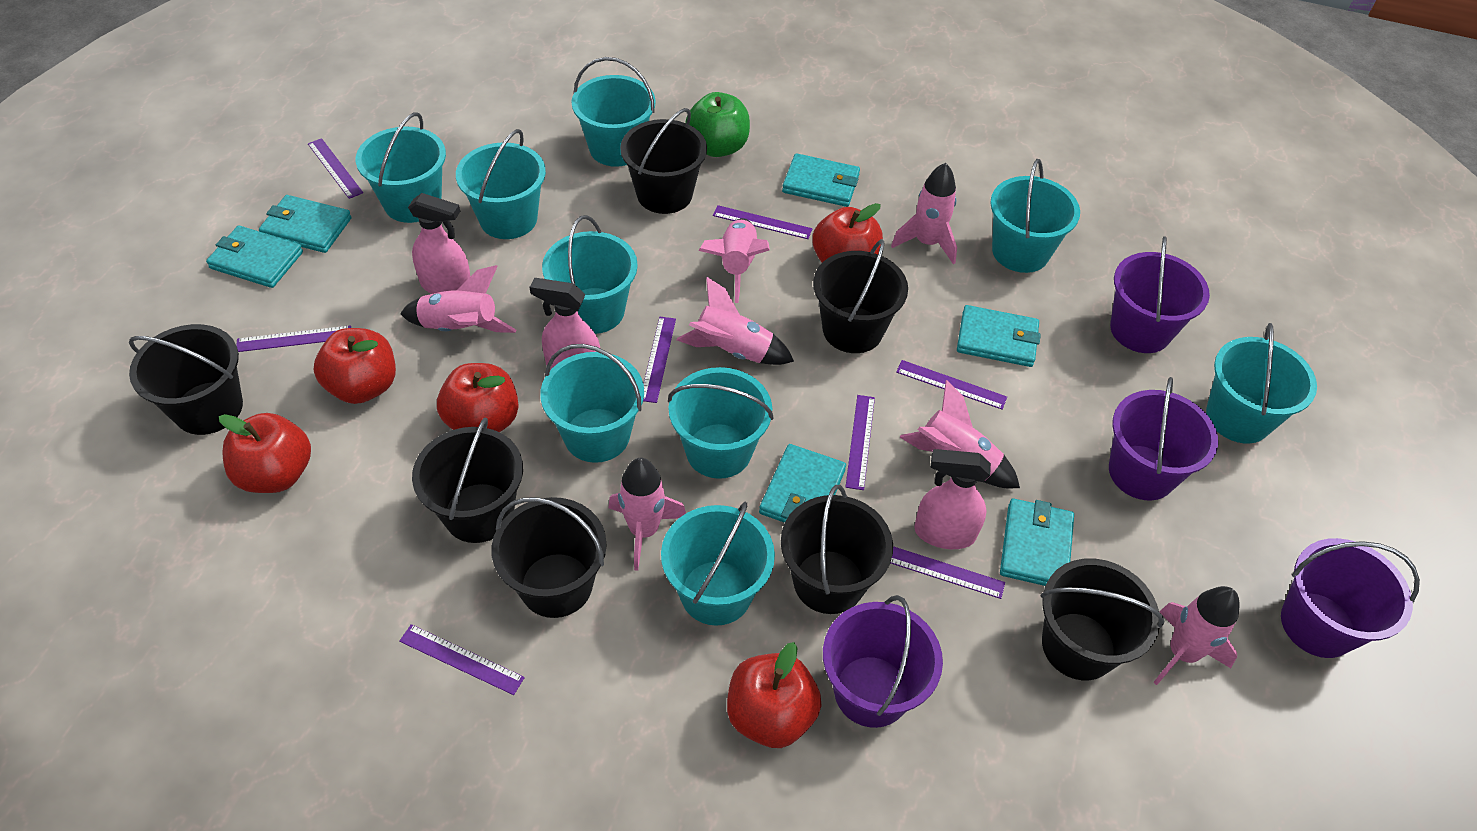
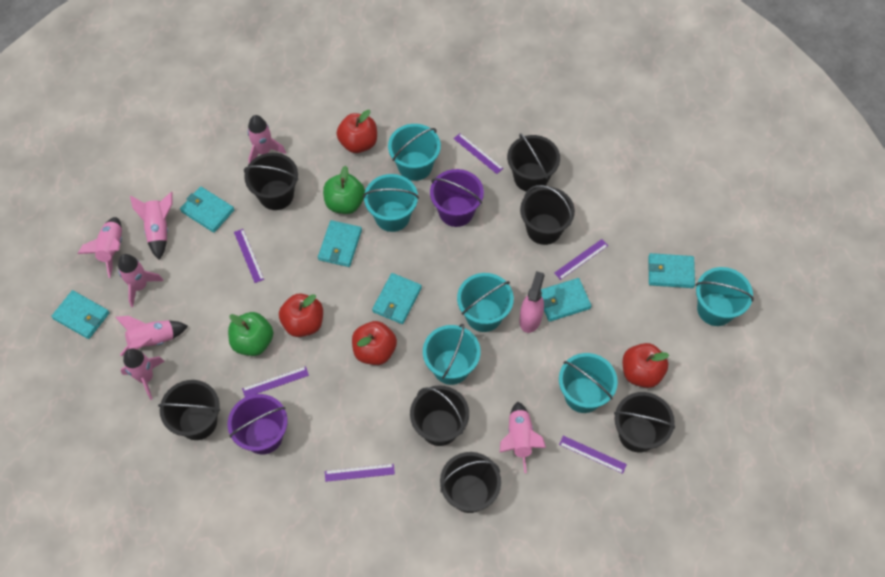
green apple: 1 -> 2
pink spray bottle: 3 -> 1
purple bucket: 4 -> 2
purple ruler: 8 -> 6
red apple: 5 -> 4
turquoise bucket: 9 -> 6

